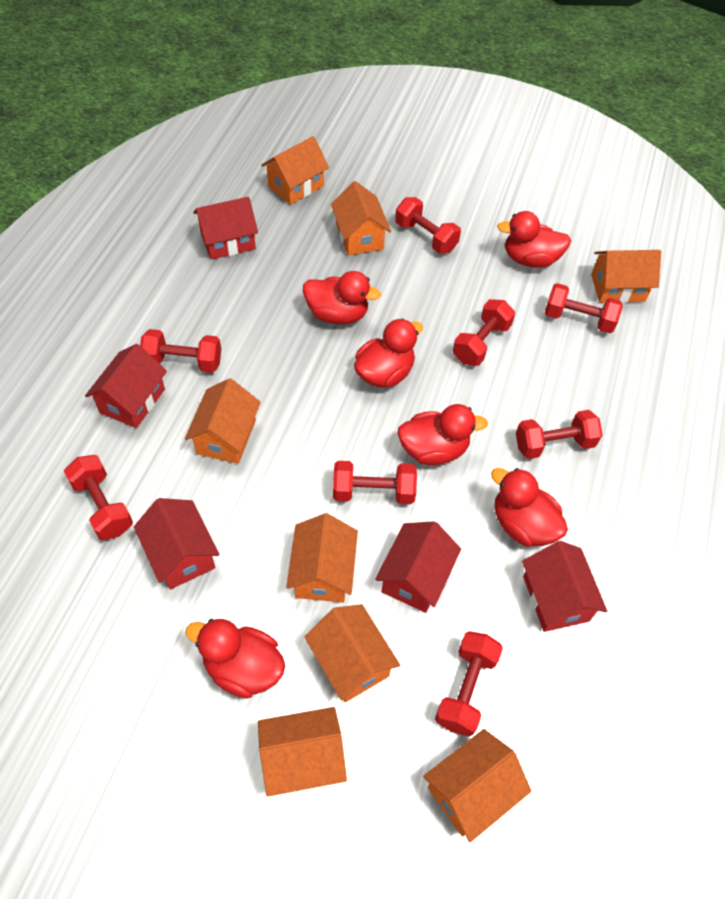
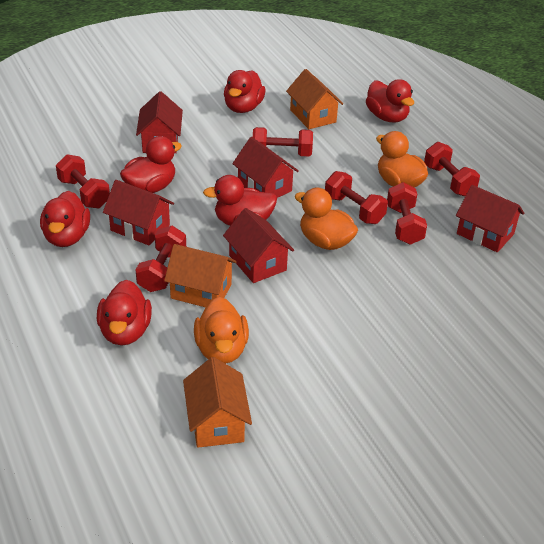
orange duck: 0 -> 3
orange house: 8 -> 3
red dumbbell: 8 -> 6

